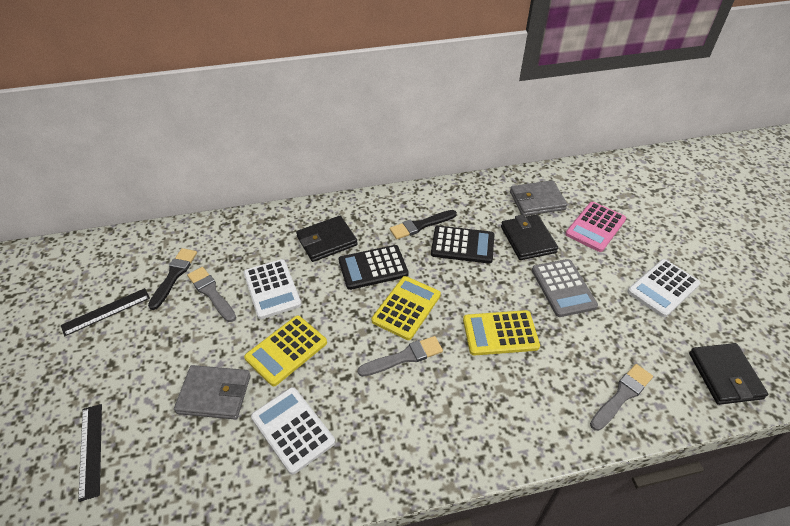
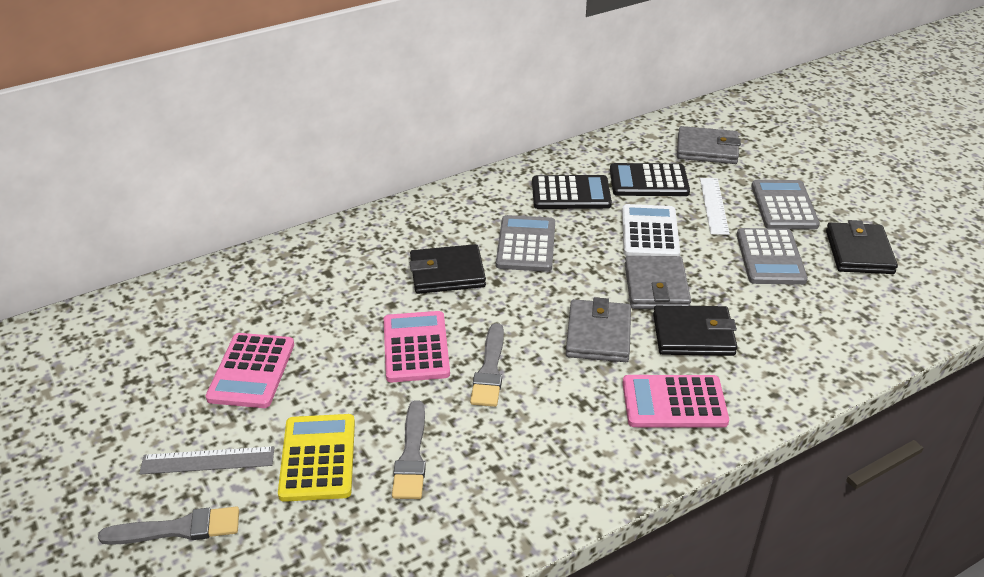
black brush: 2 -> 0
black ruler: 2 -> 0
grey calculator: 1 -> 3
grey ruler: 0 -> 1
grey wallet: 2 -> 3
pink calculator: 1 -> 3
white calculator: 3 -> 1
white ruler: 0 -> 1
yellow calculator: 3 -> 1

